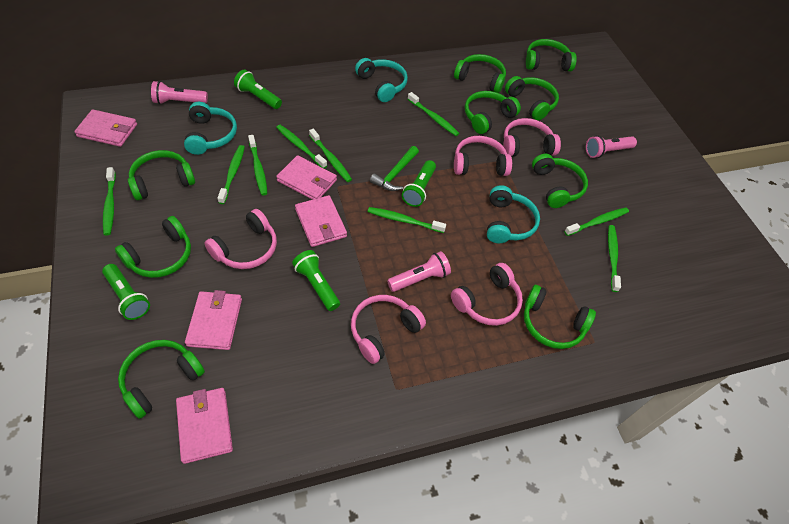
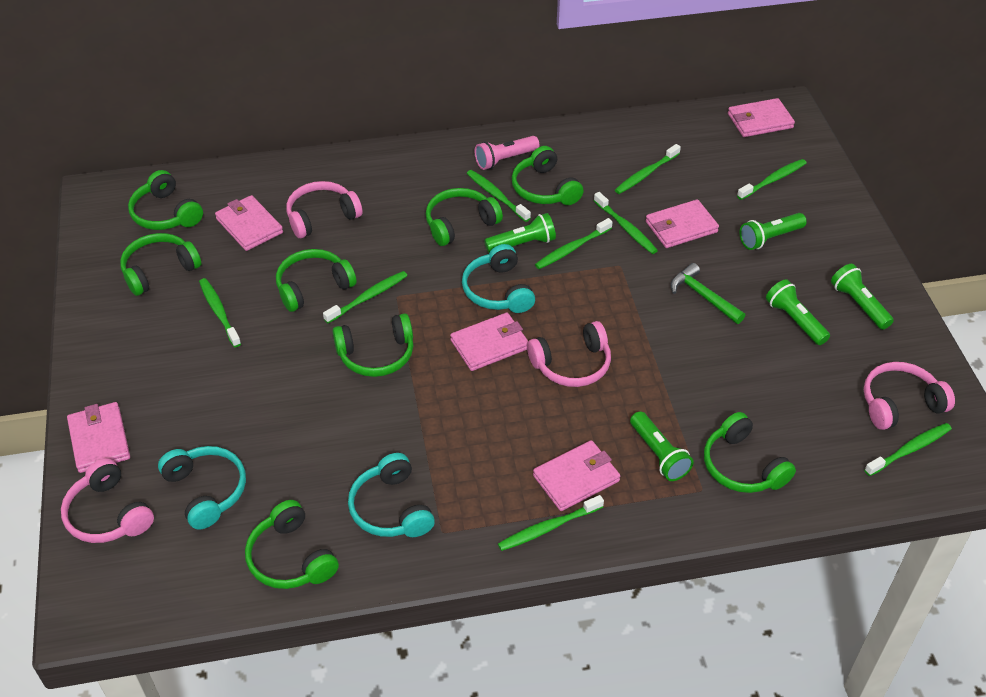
green flashlight: 4 -> 5
green headphones: 9 -> 8
pink flashlight: 3 -> 1
pink headphones: 5 -> 4
pink wallet: 5 -> 6

